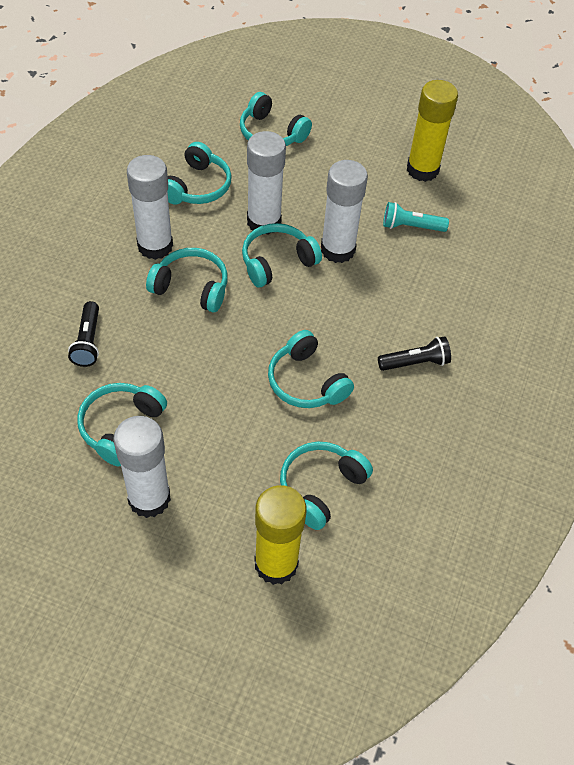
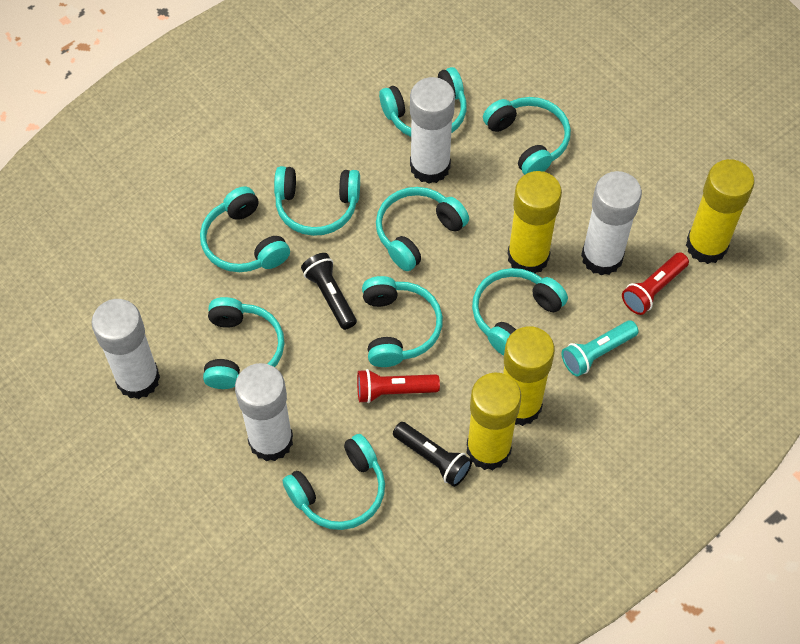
red flashlight: 0 -> 2
turquoise headphones: 7 -> 9
yellow glue stick: 2 -> 4

